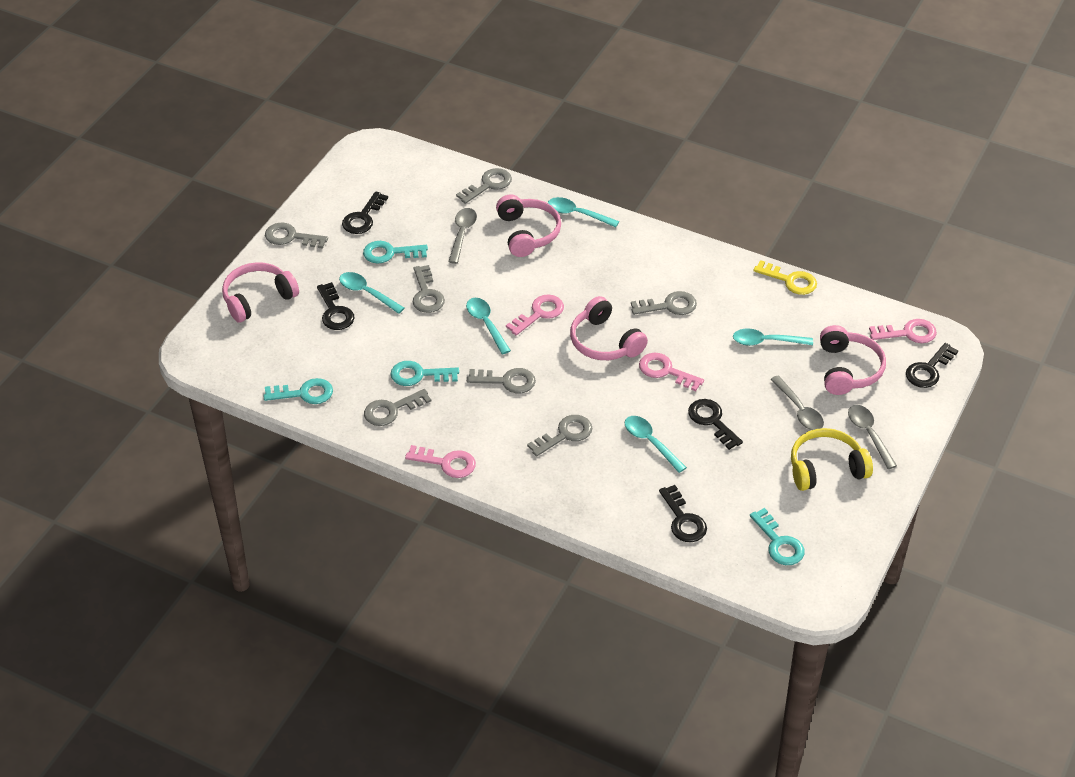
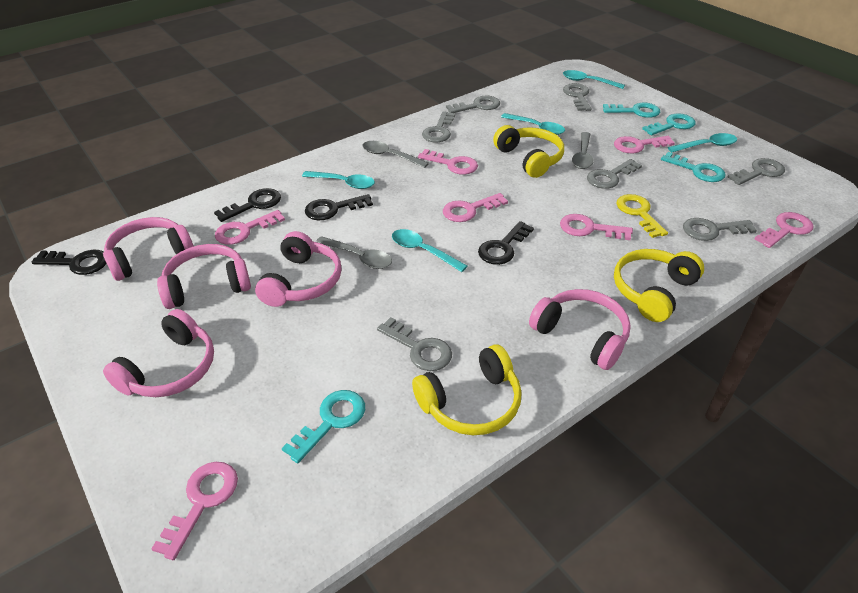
black key: 5 -> 4
pink headphones: 4 -> 5
pink key: 4 -> 7
yellow headphones: 1 -> 3

